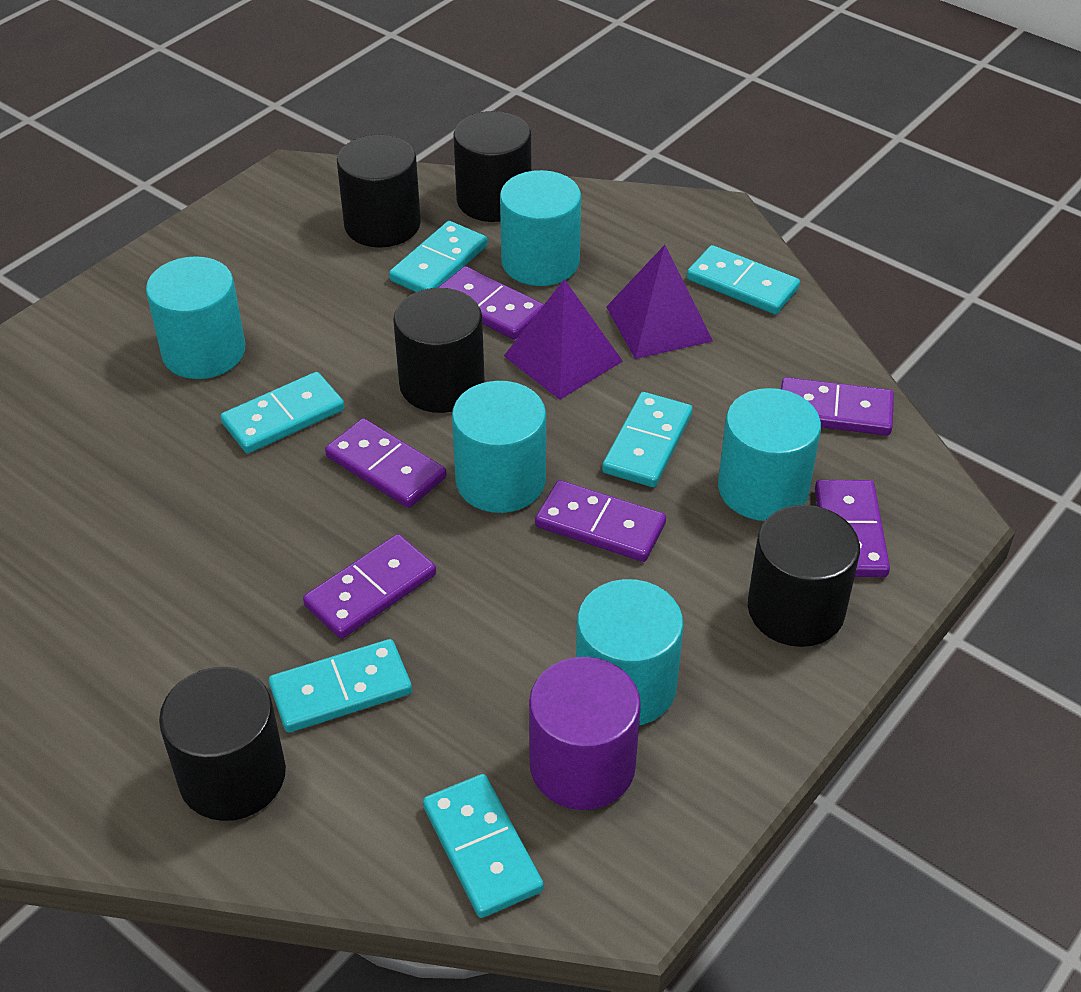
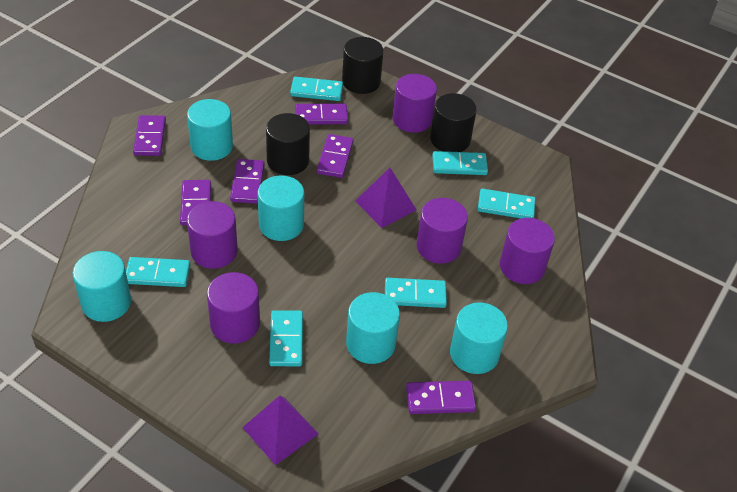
black cylinder: 5 -> 3
purple cylinder: 1 -> 5

